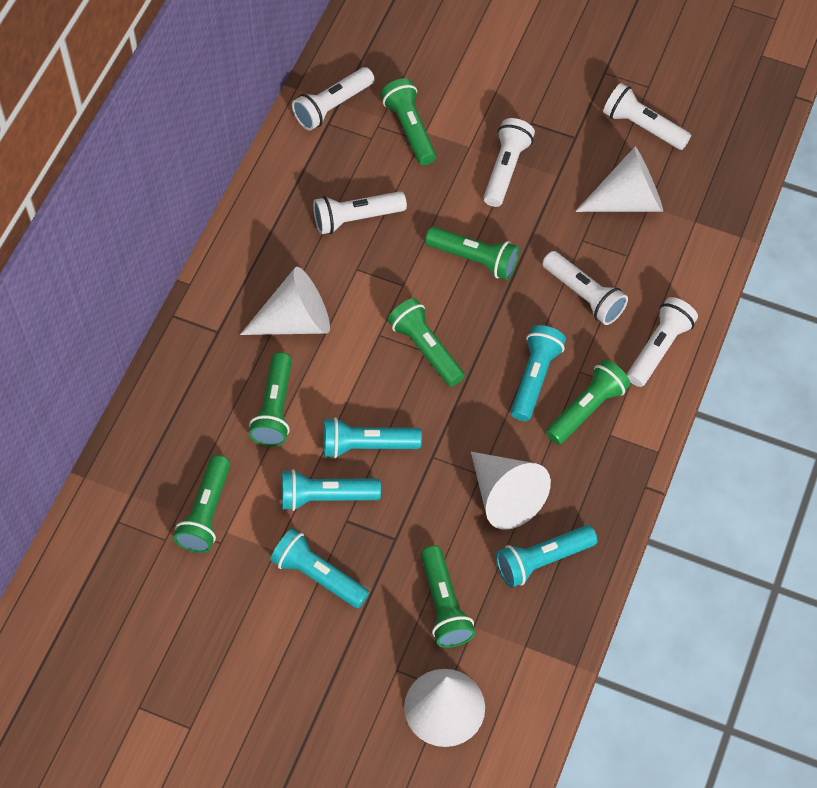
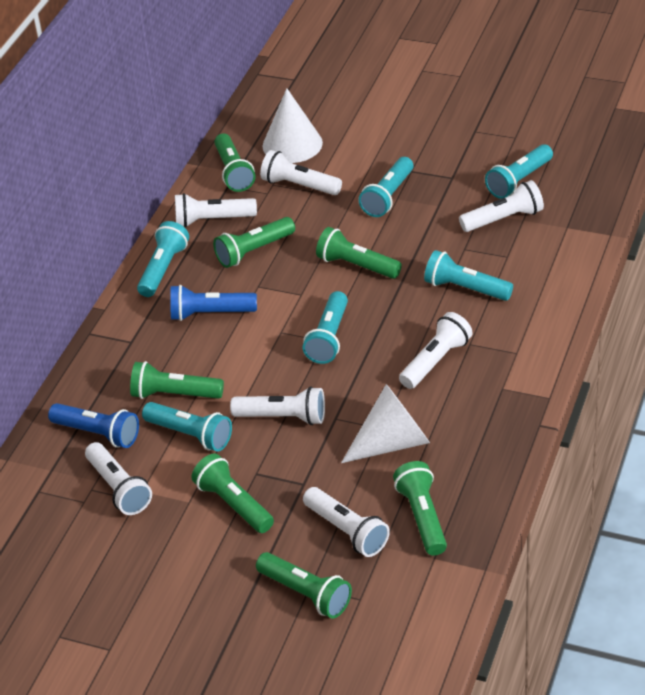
blue flashlight: 0 -> 2
turquoise flashlight: 5 -> 6
white cone: 4 -> 2
white flashlight: 6 -> 7

